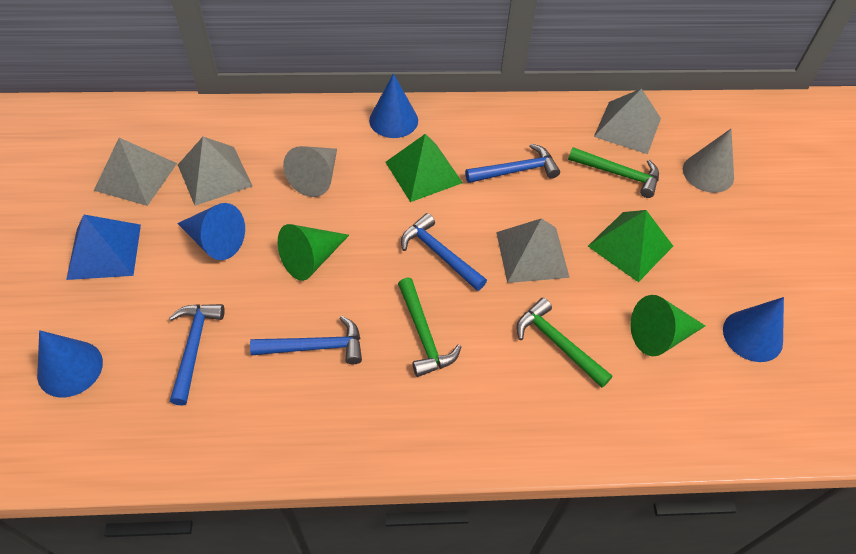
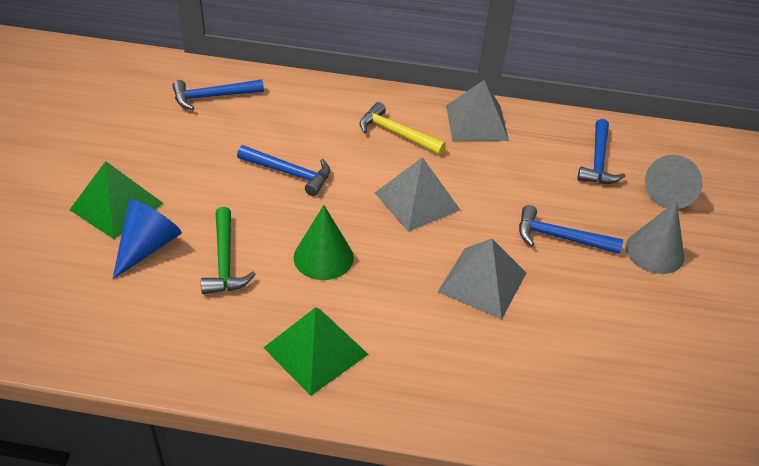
blue cone: 4 -> 1
blue pyramid: 1 -> 0
green cone: 2 -> 1
green hammer: 3 -> 1
grey pyramid: 4 -> 3
yellow hammer: 0 -> 1

